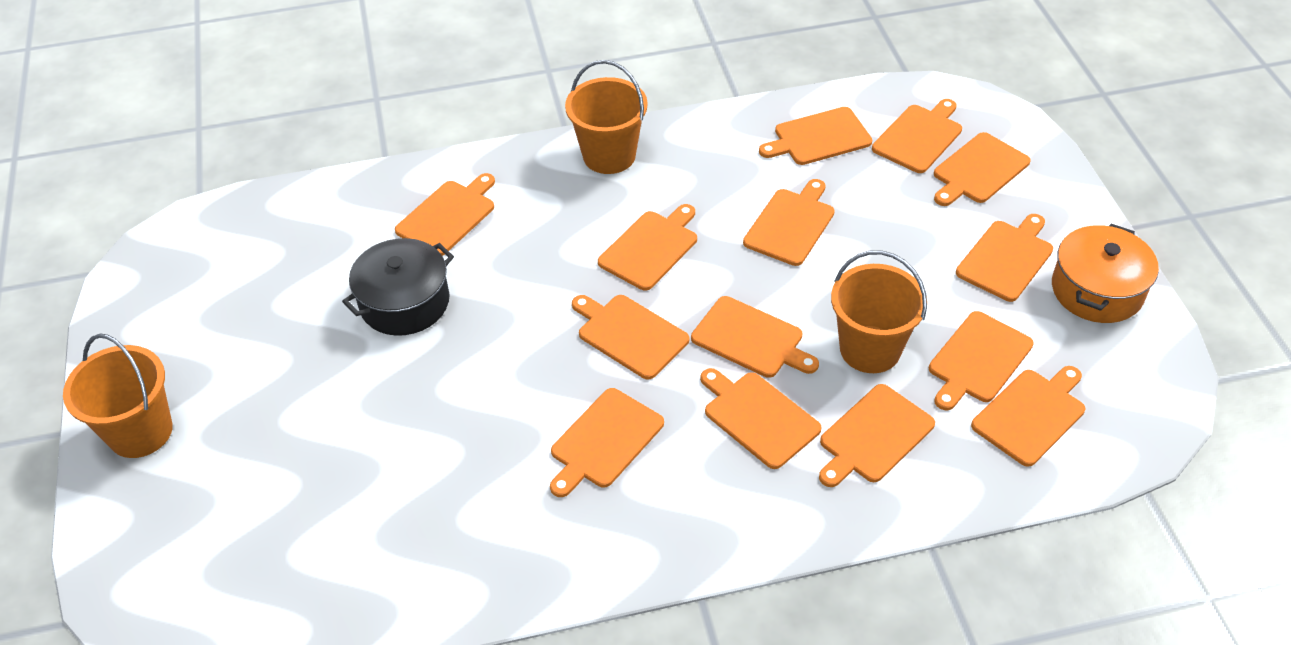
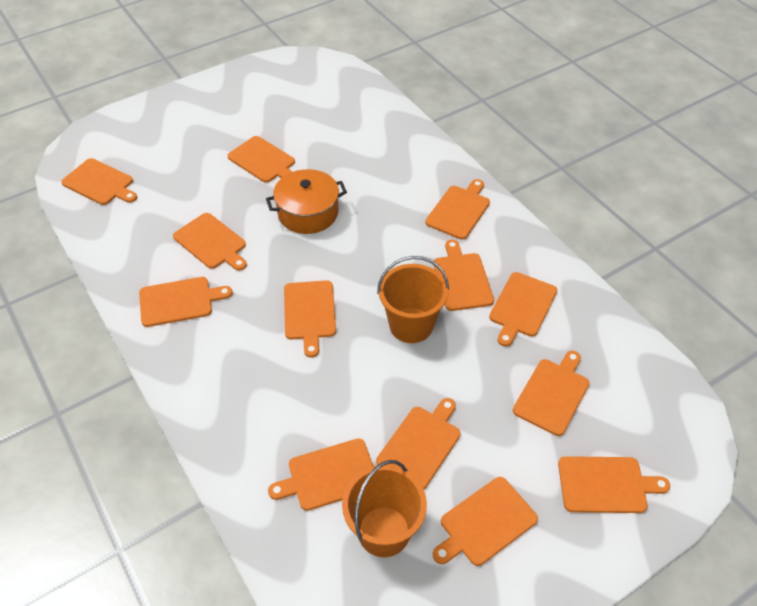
black pot: 1 -> 0
orange bucket: 3 -> 2
orange cutting board: 14 -> 13

